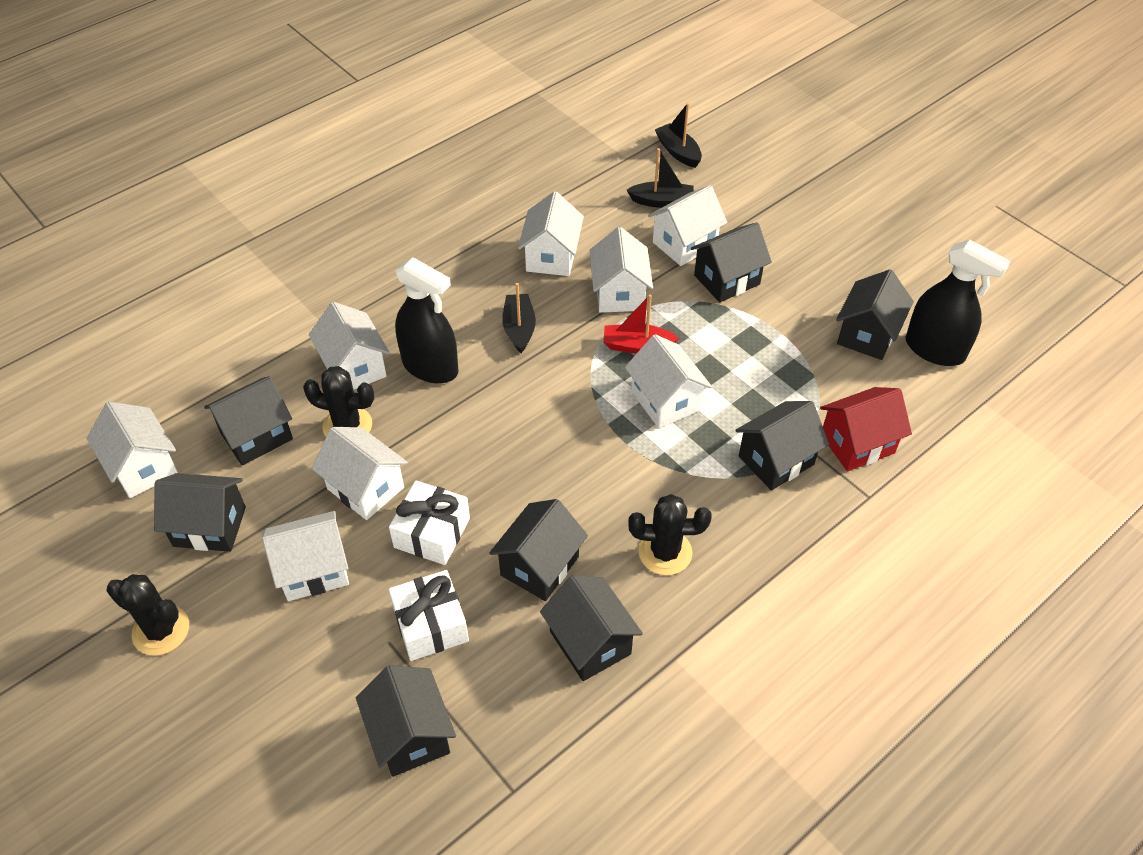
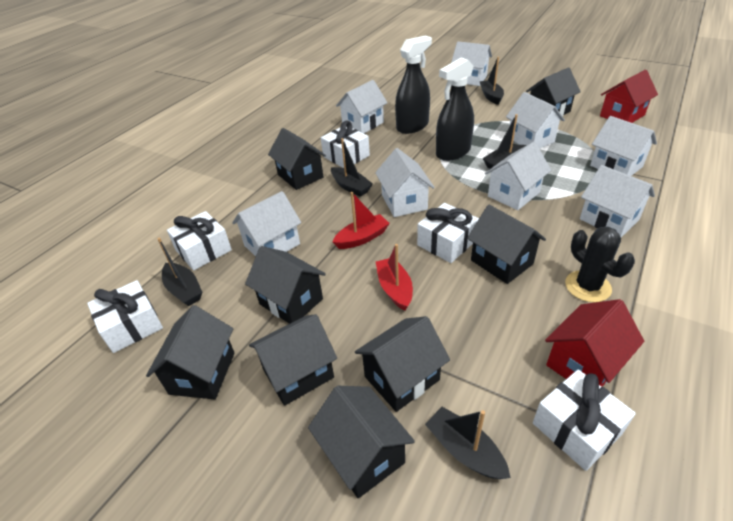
black boat: 3 -> 5
black cactus: 3 -> 1
red boat: 1 -> 2
red house: 1 -> 2
white gift: 2 -> 5

